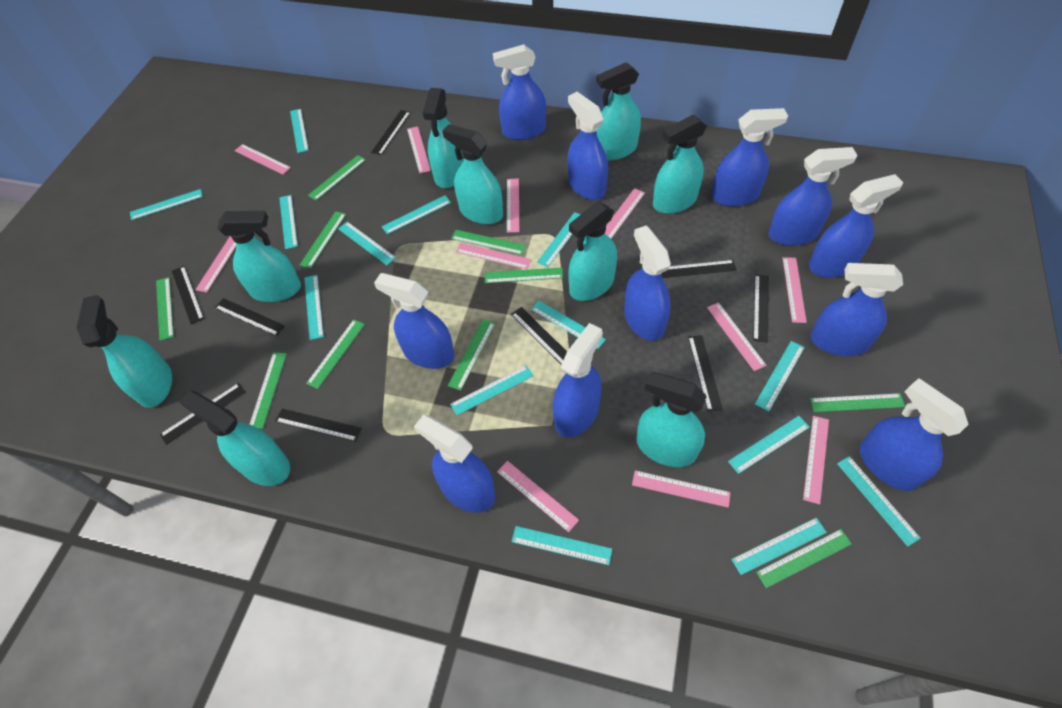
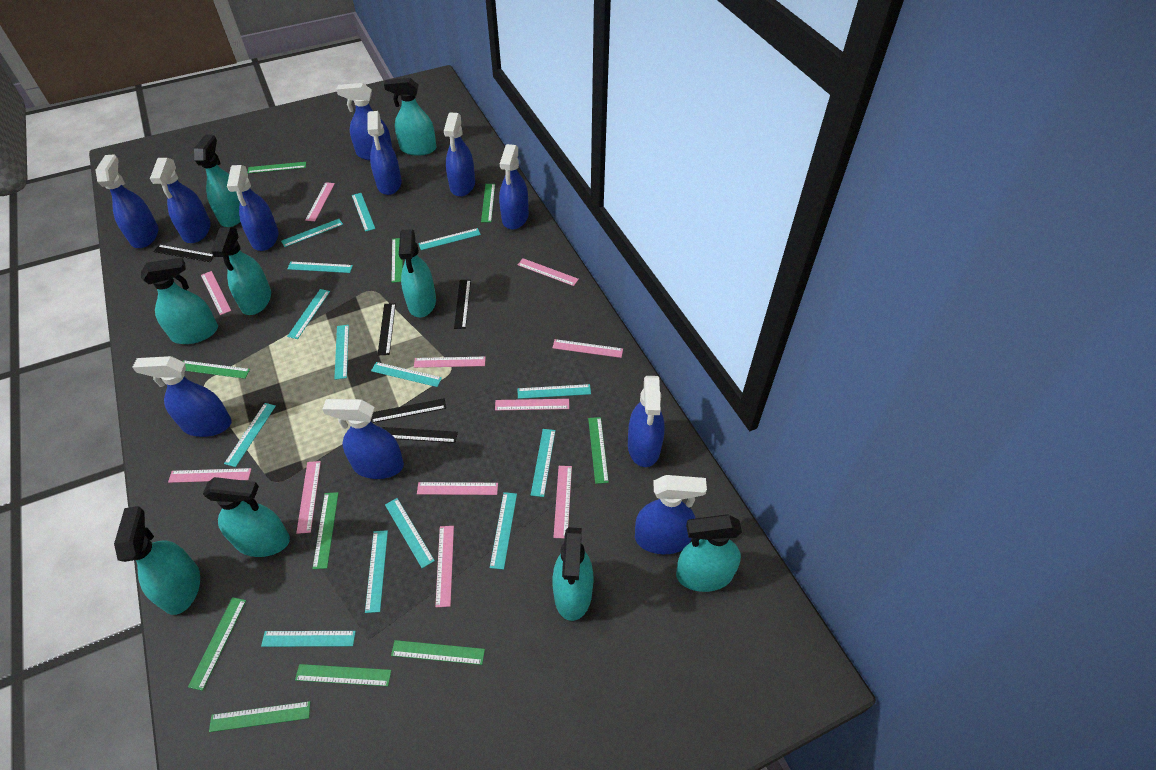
black ruler: 9 -> 5

